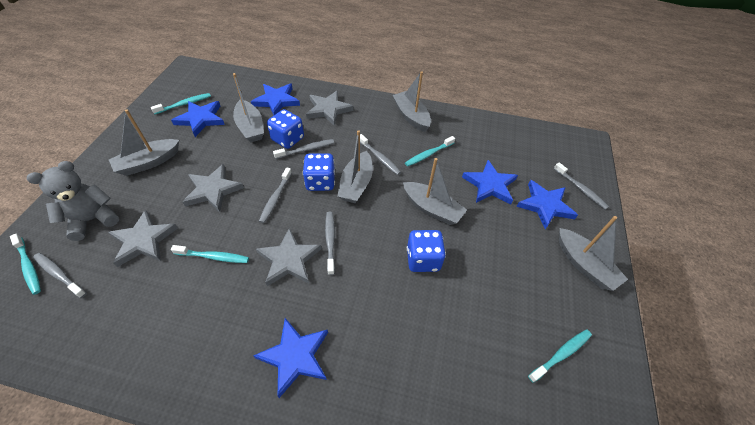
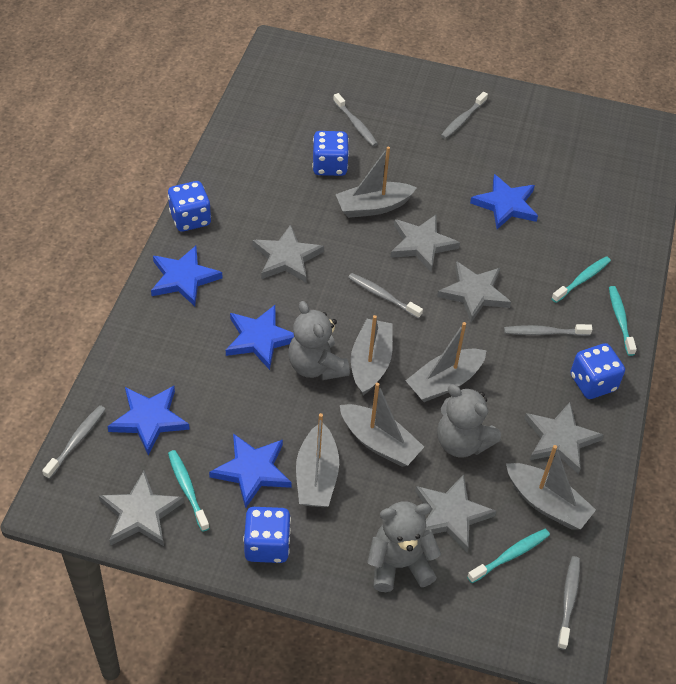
blue dice: 3 -> 4
grey star: 4 -> 6
grey teddy bear: 1 -> 3
turquoise toothbrush: 5 -> 4

